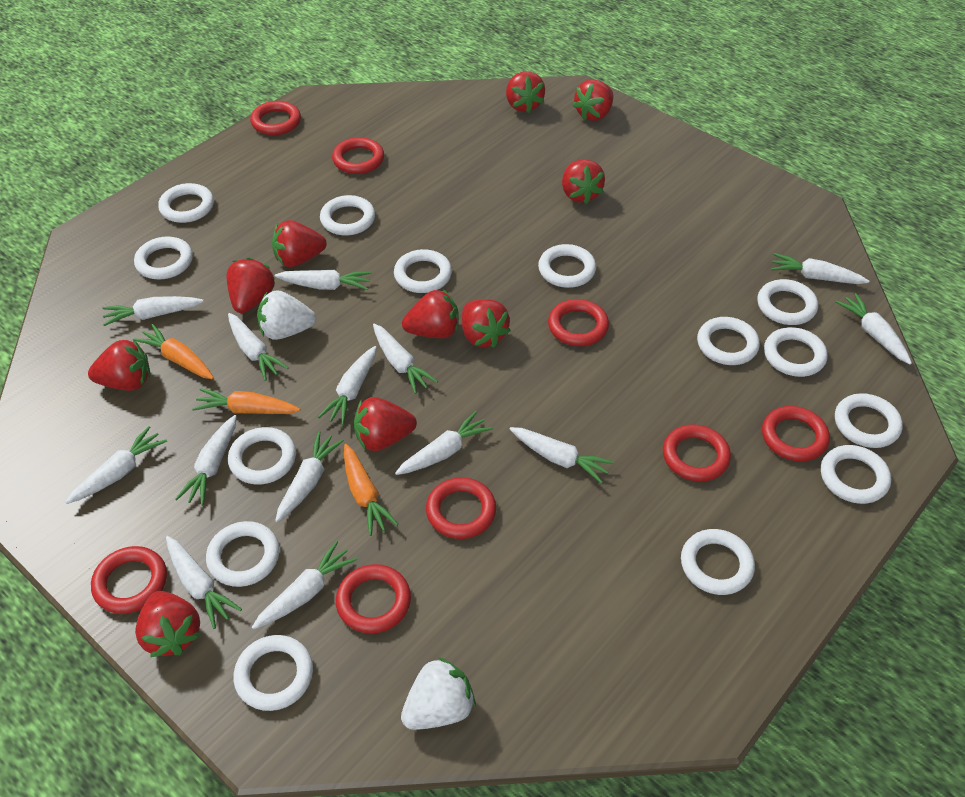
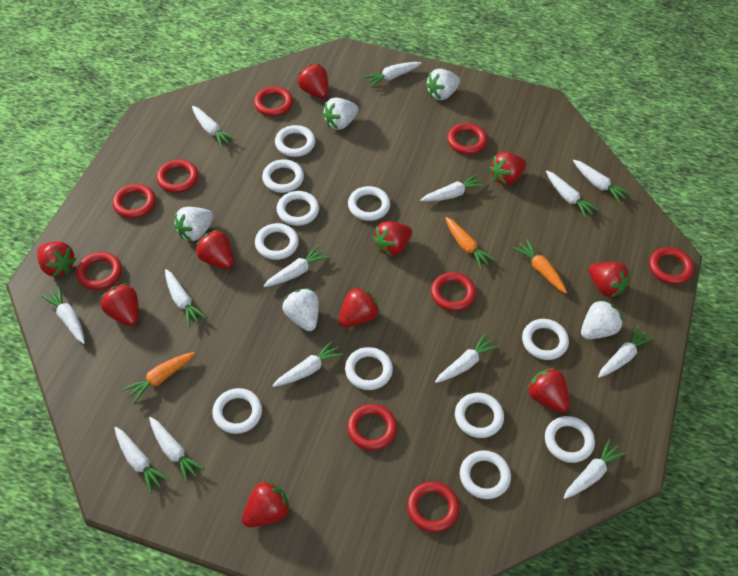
red ring: 8 -> 9
white ring: 14 -> 11
white strawberry: 2 -> 5

